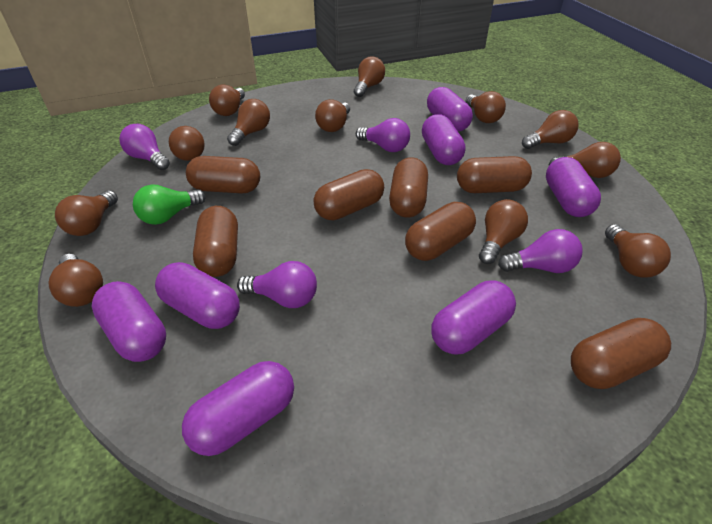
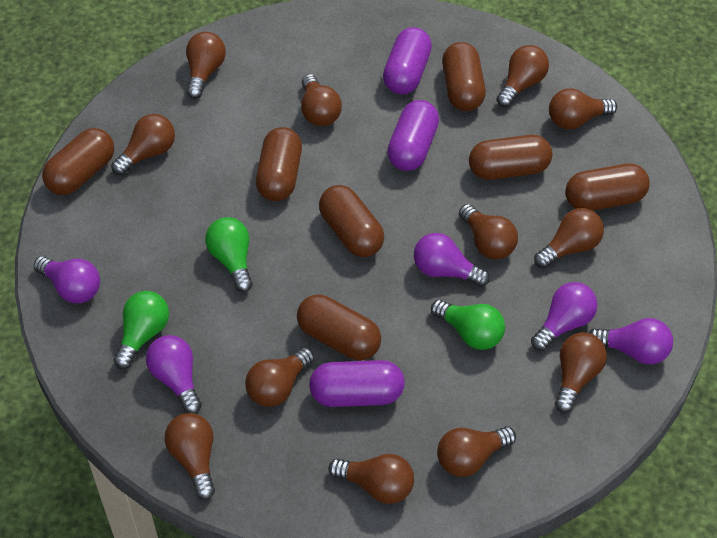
green light bulb: 1 -> 3
purple capsule: 7 -> 3
purple light bulb: 4 -> 5

